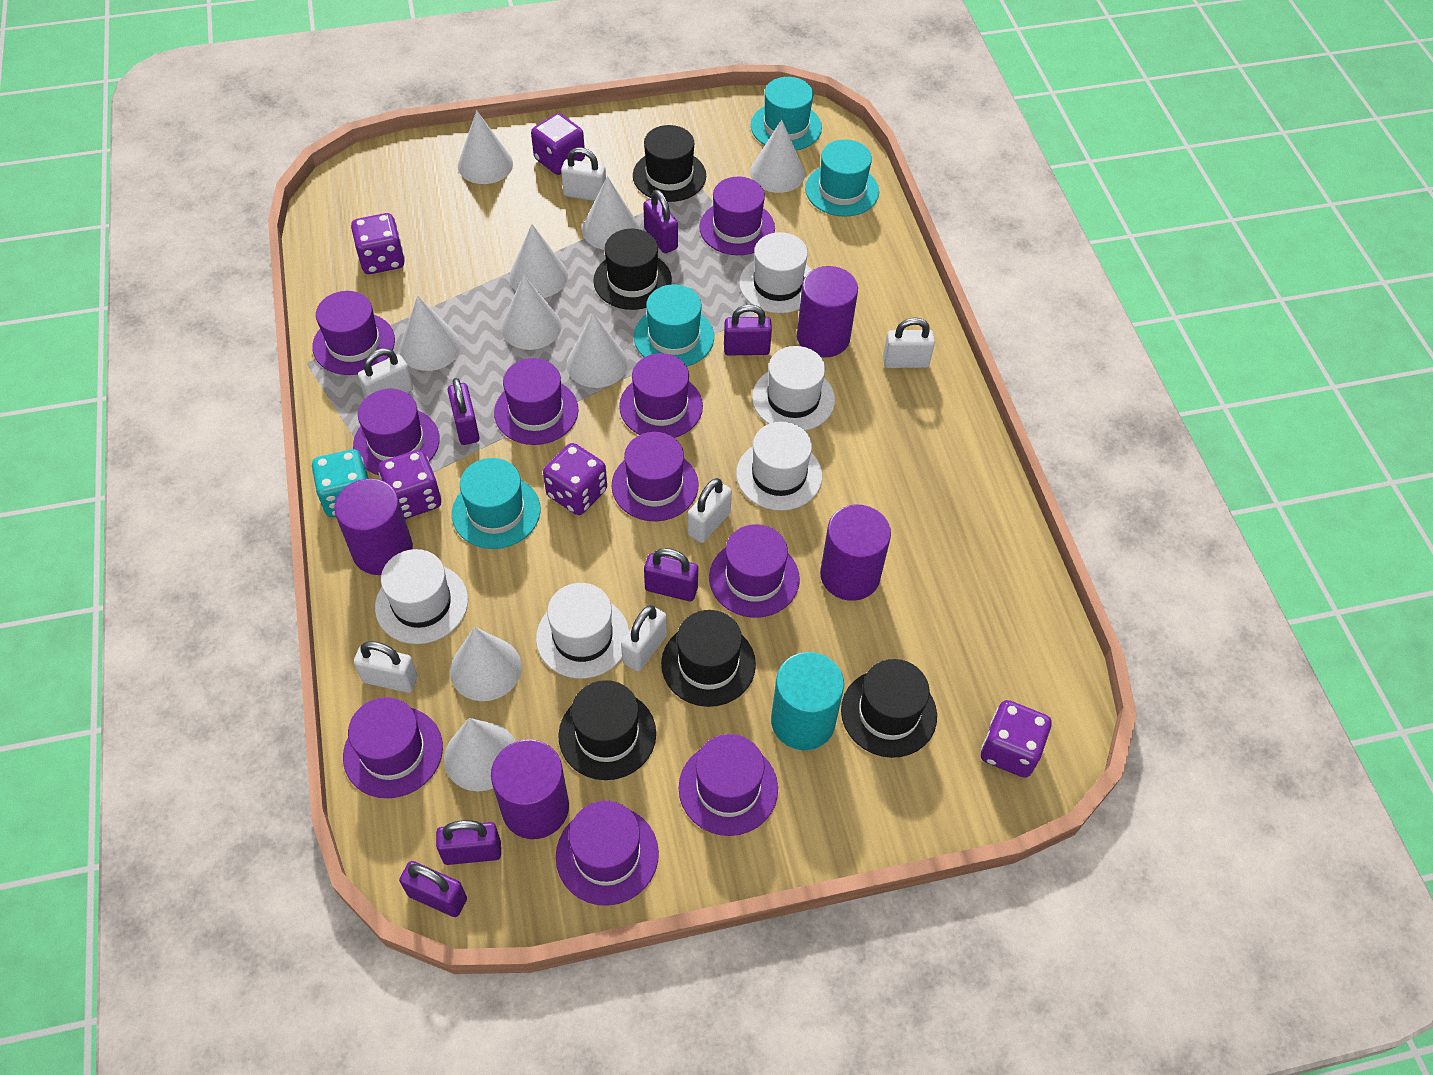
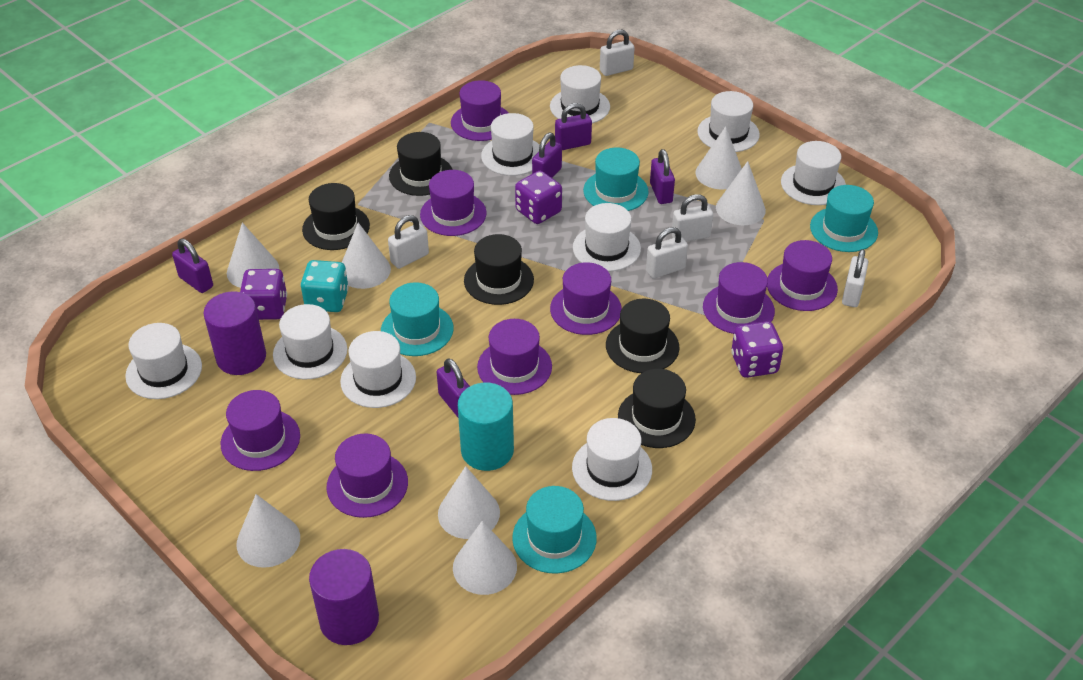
purple cylinder: 4 -> 2
purple dice: 5 -> 3
purple hat: 10 -> 8
purple padlock: 6 -> 5
white cone: 9 -> 7
white hat: 5 -> 9
white padlock: 6 -> 5

